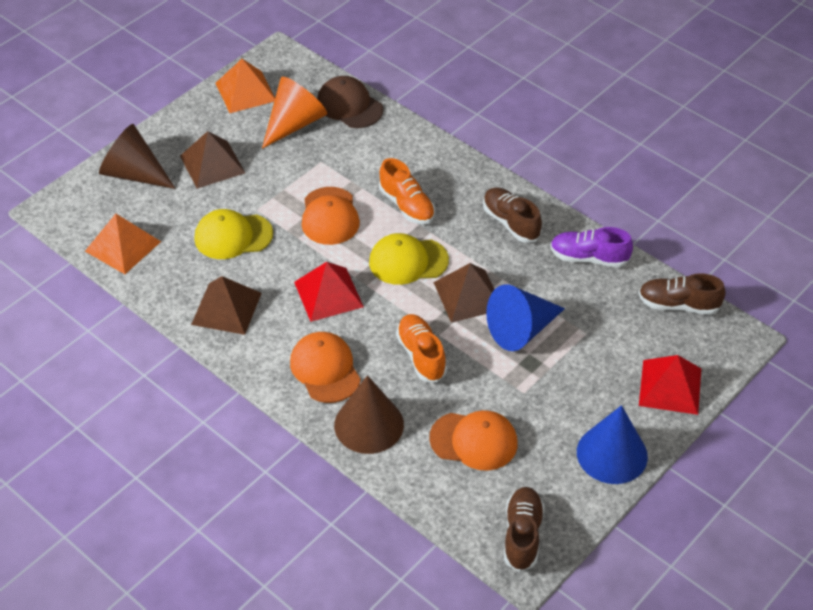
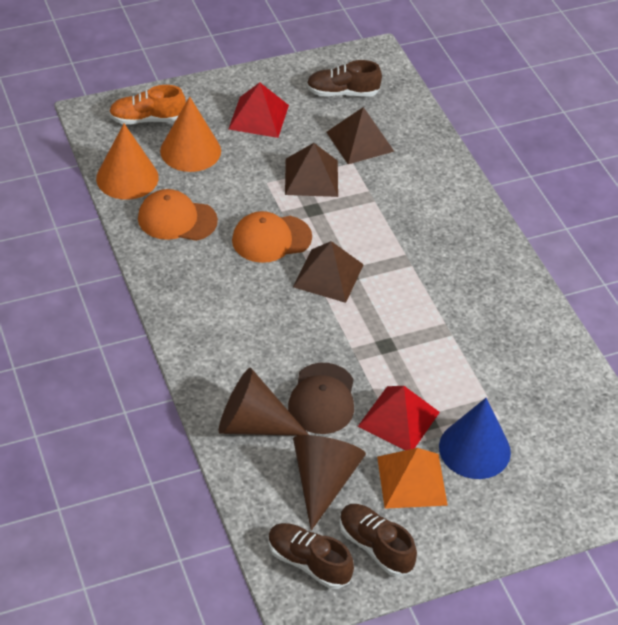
blue cone: 2 -> 1
orange cap: 3 -> 2
orange cone: 1 -> 2
orange pyramid: 2 -> 1
orange shoe: 2 -> 1
purple shoe: 1 -> 0
yellow cap: 2 -> 0

